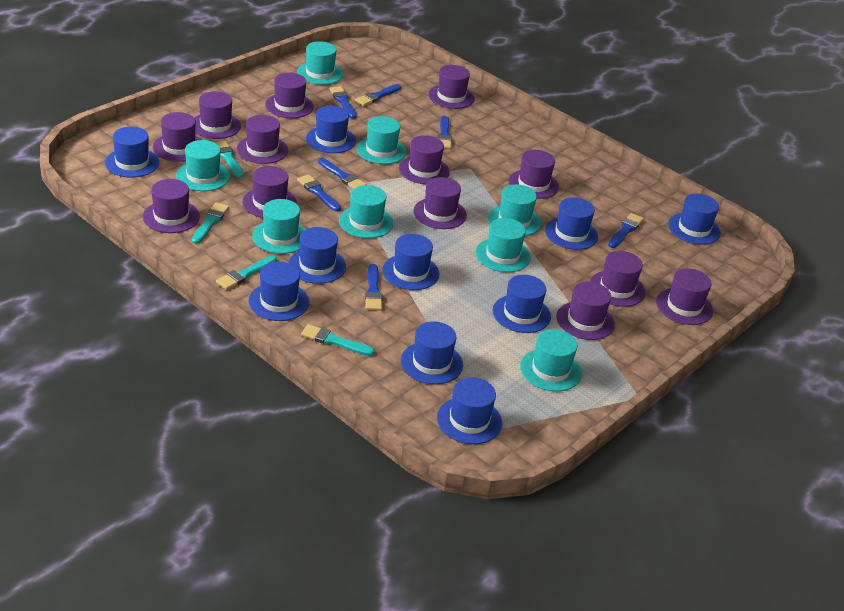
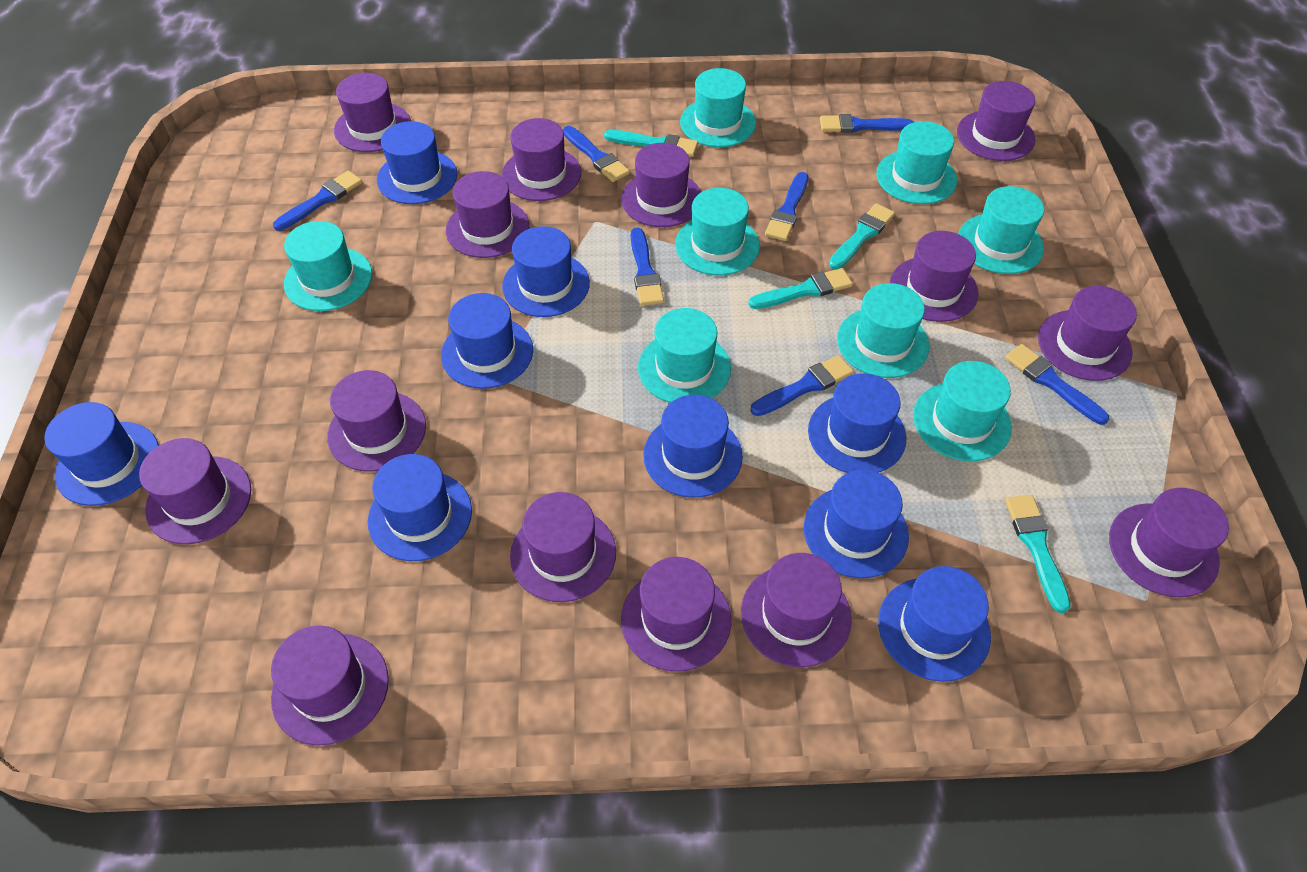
blue hat: 10 -> 9
purple hat: 13 -> 14

